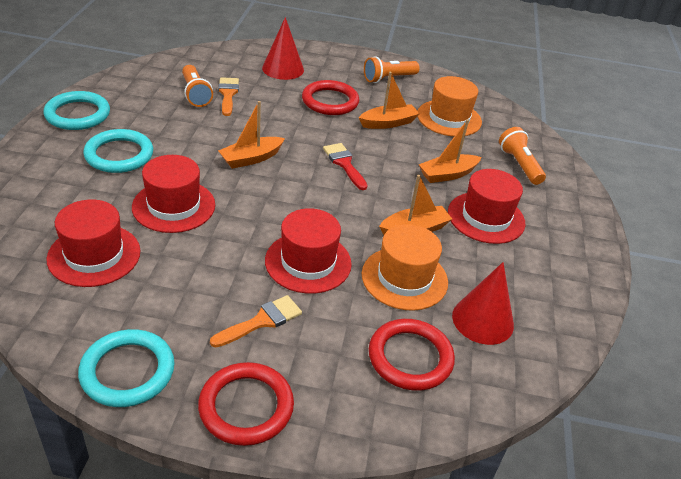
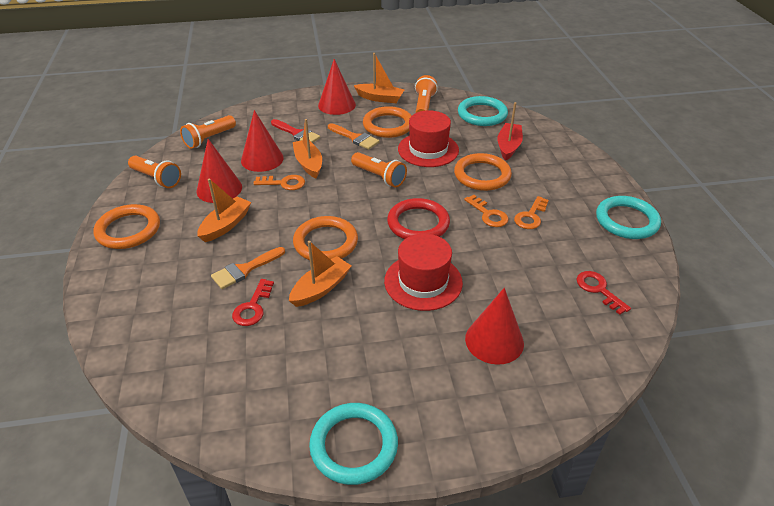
orange flashlight: 3 -> 4
orange hat: 2 -> 0
orange key: 0 -> 3
orange ring: 0 -> 4
red boat: 0 -> 1
red cone: 2 -> 4
red hat: 4 -> 2
red key: 0 -> 2
red ring: 3 -> 1

